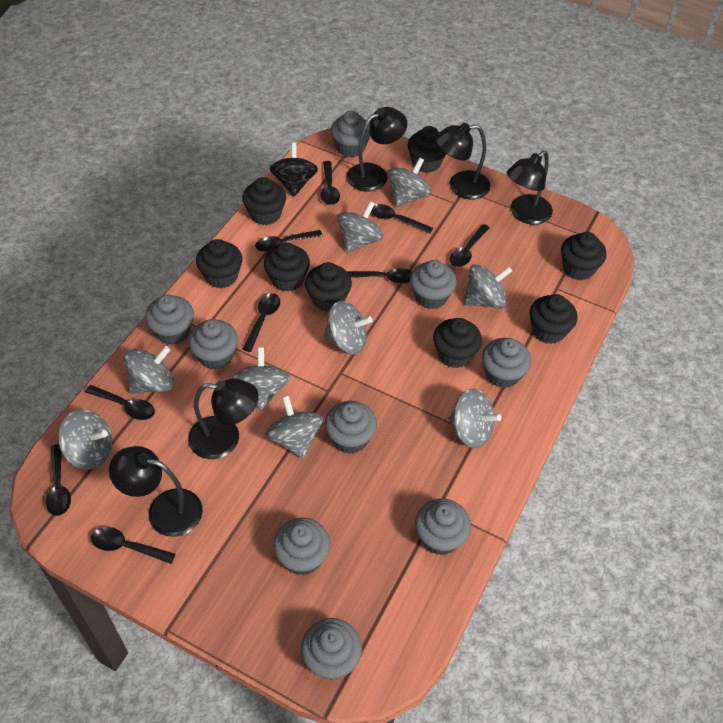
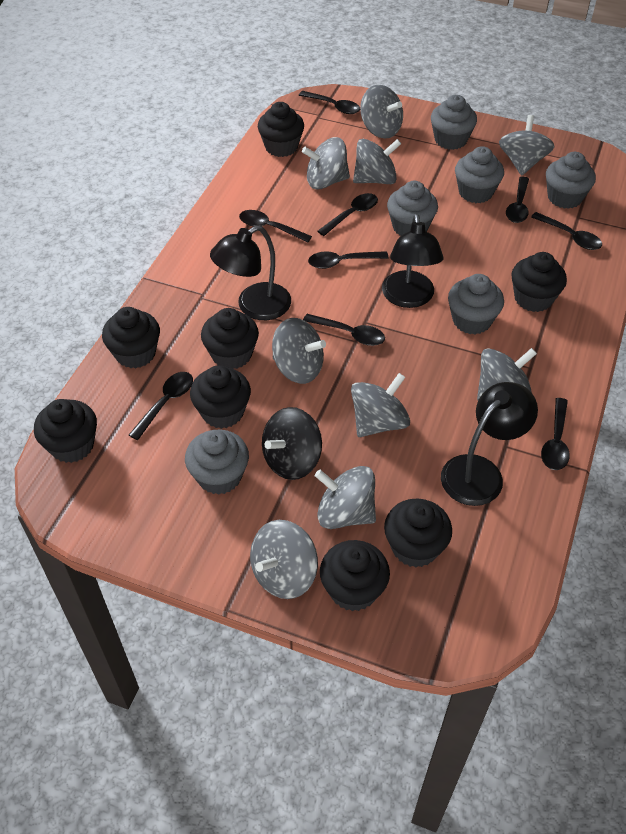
black lamp: 5 -> 3
grey cupcake: 9 -> 6

